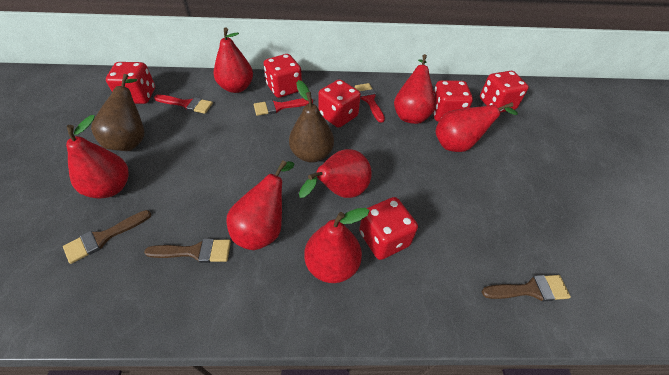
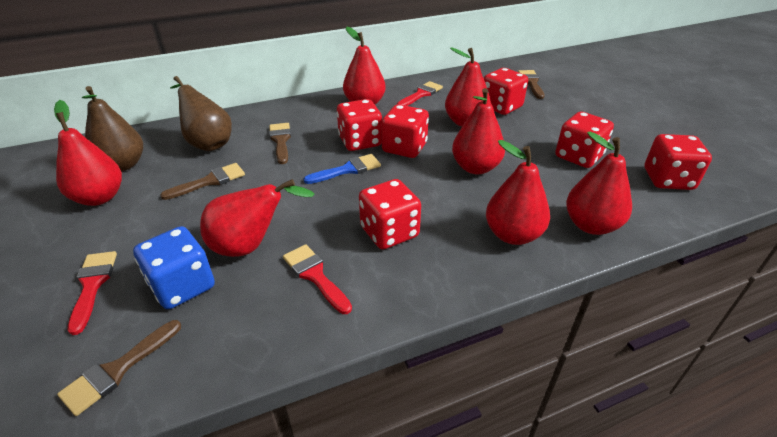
blue brush: 0 -> 1
blue dice: 0 -> 1
brown brush: 3 -> 4

